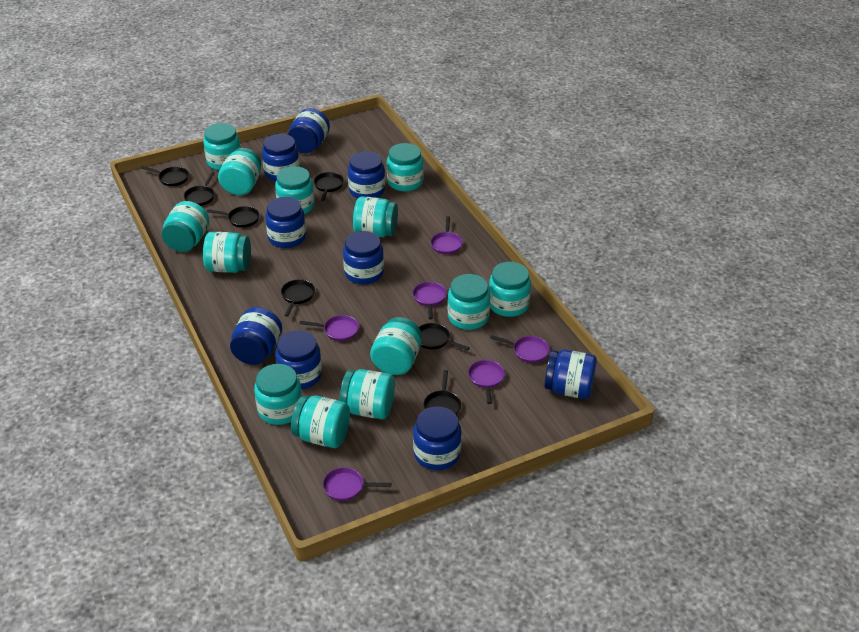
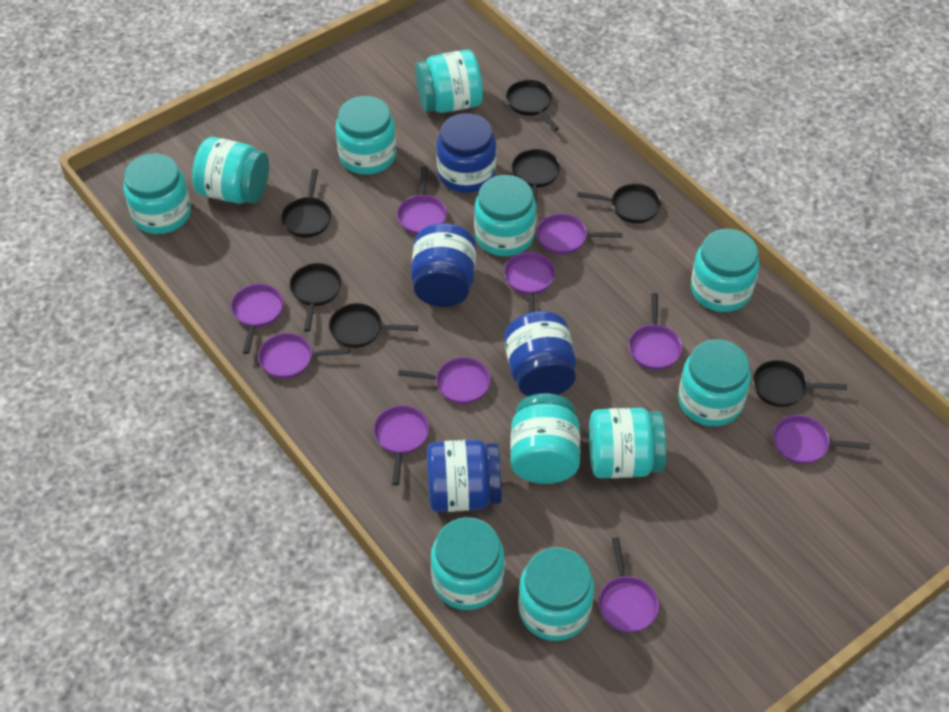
blue jar: 9 -> 4
purple pan: 6 -> 10
turquoise jar: 13 -> 11

